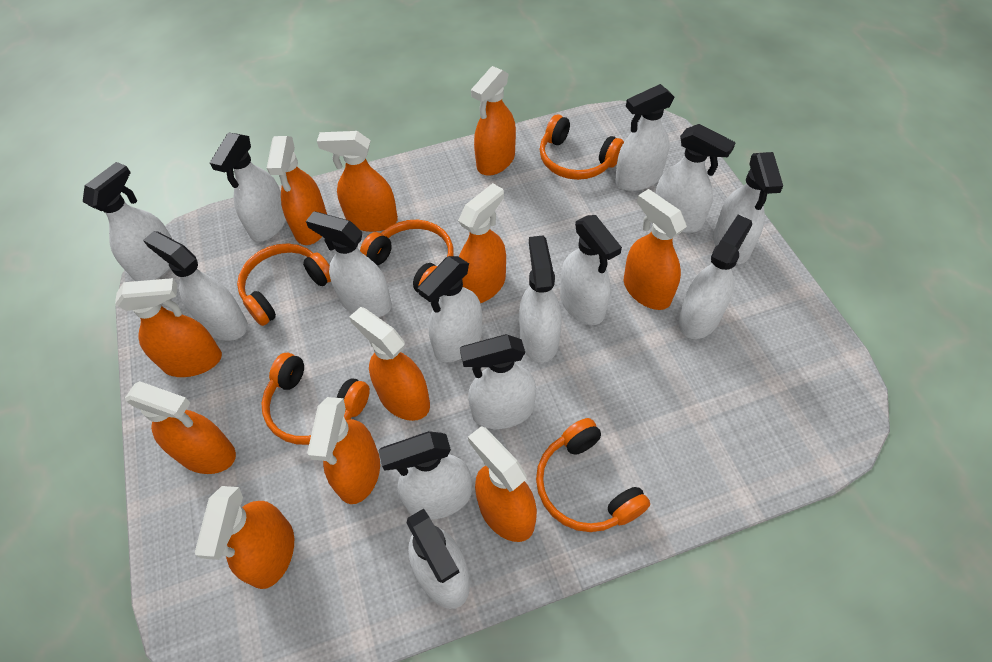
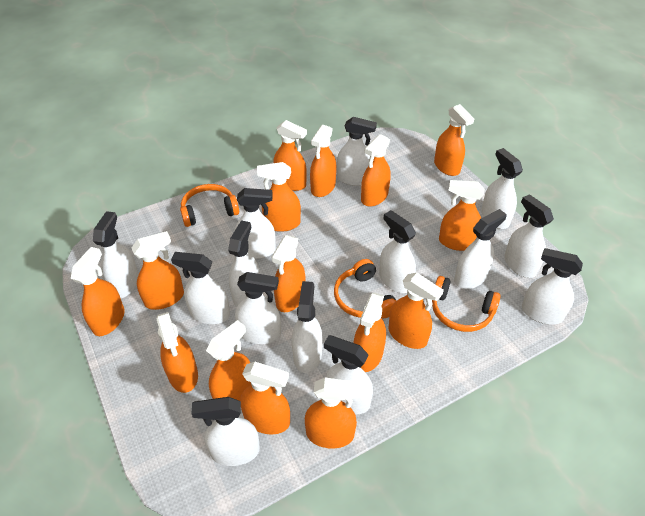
orange headphones: 5 -> 3
orange spray bottle: 11 -> 15

